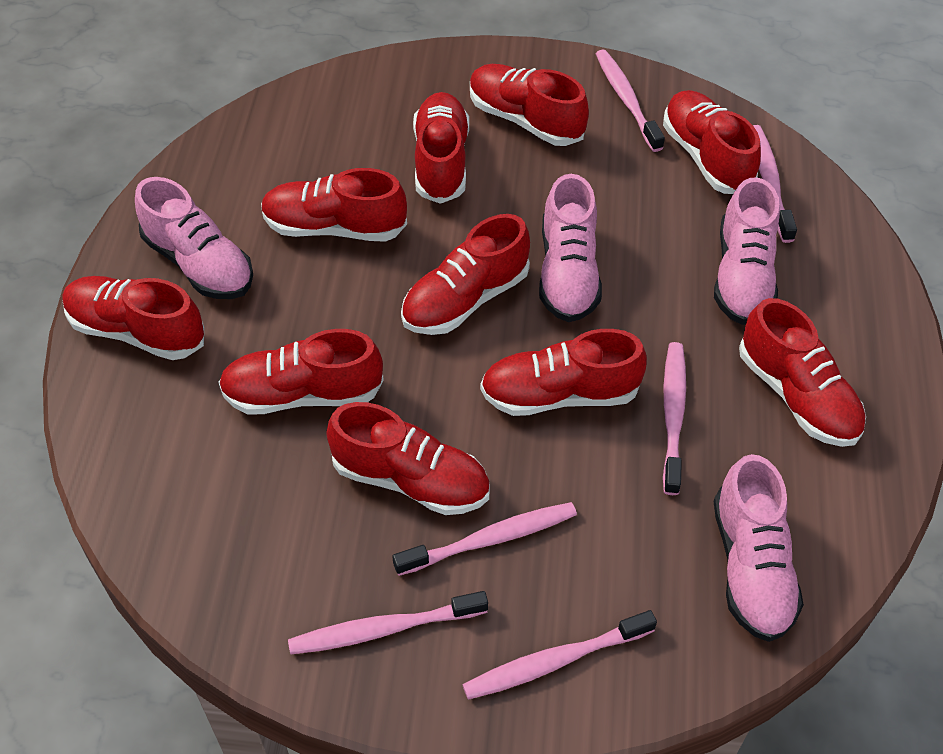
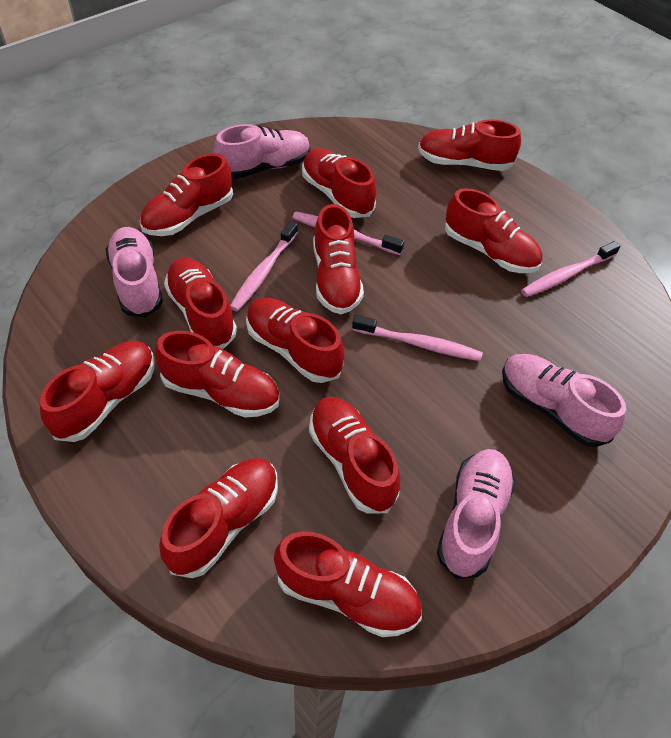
pink toothbrush: 6 -> 4
red shoe: 10 -> 12

